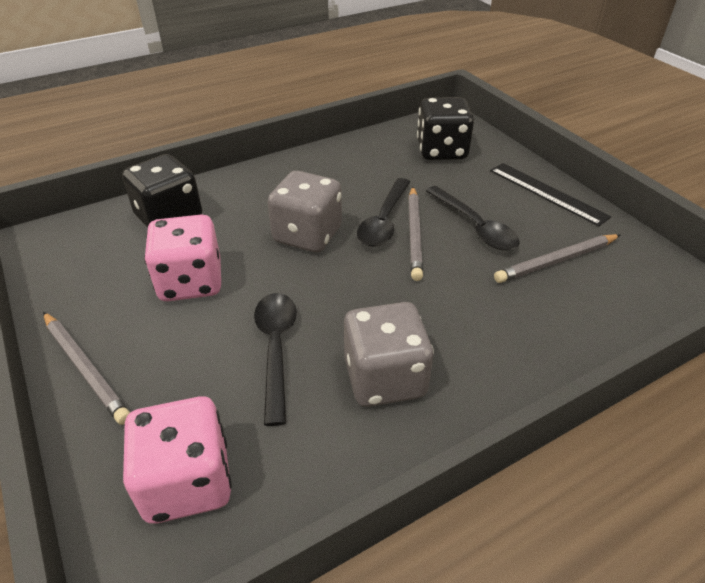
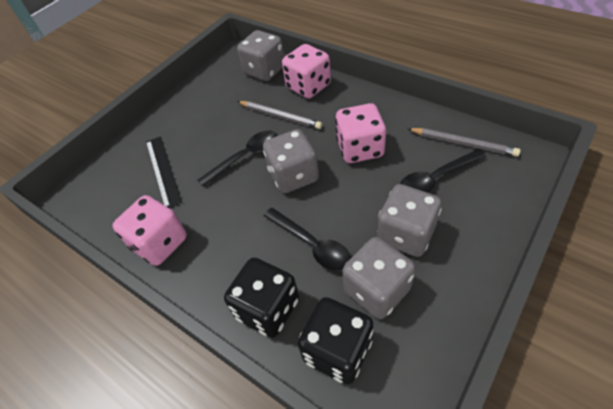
grey dice: 2 -> 4
grey pencil: 3 -> 2
pink dice: 2 -> 3

